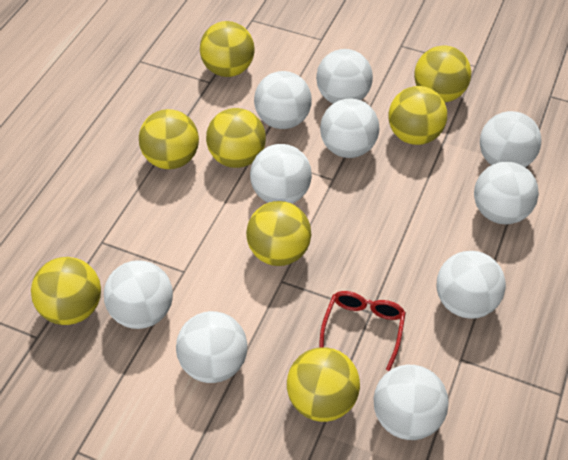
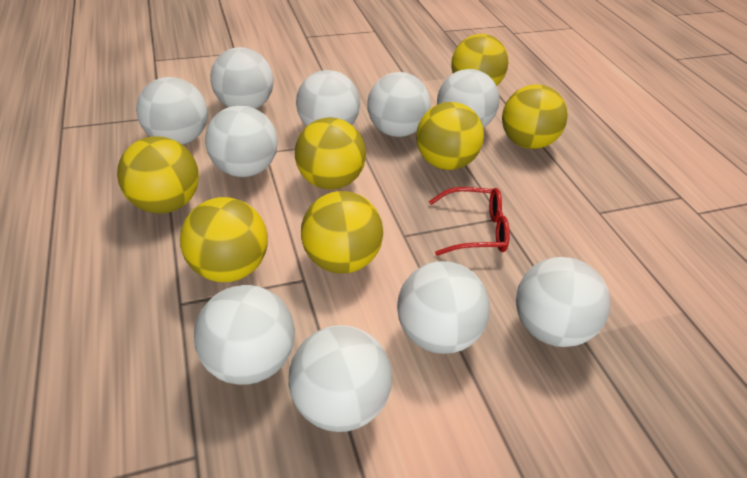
yellow ball: 8 -> 7

